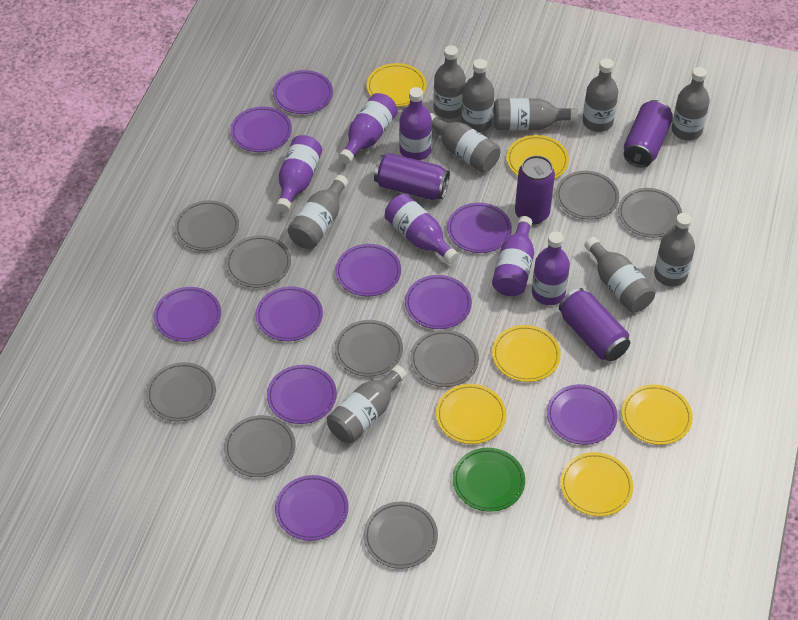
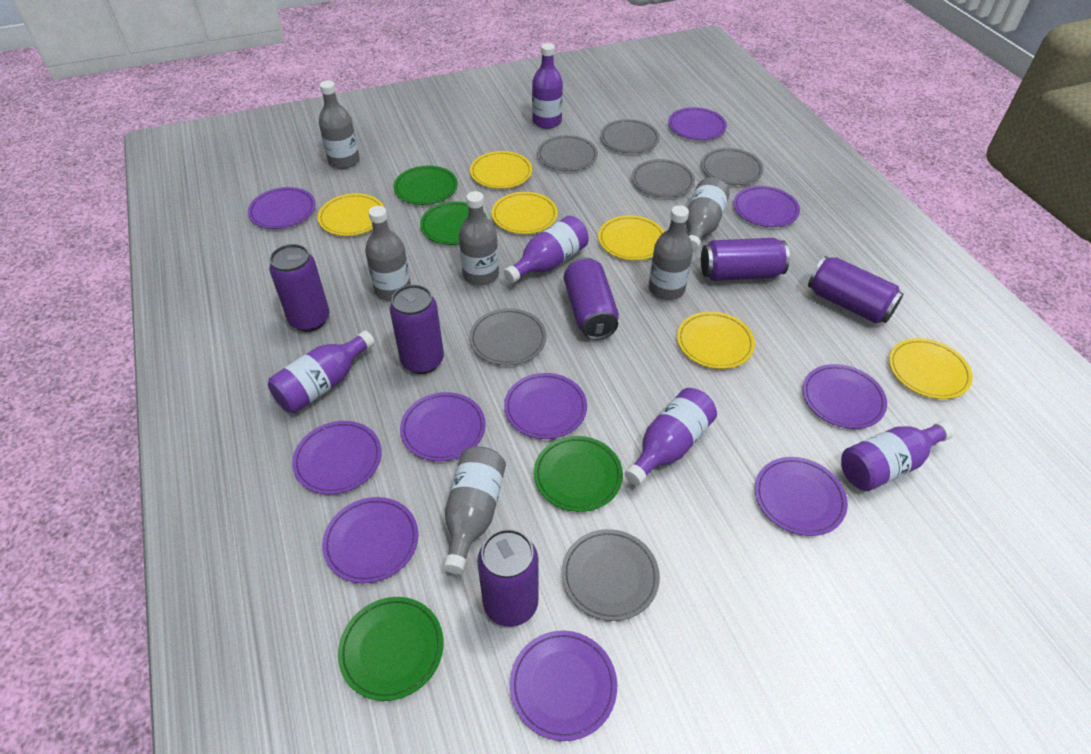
green plate: 1 -> 4
grey bottle: 10 -> 6
grey plate: 9 -> 6
purple bottle: 6 -> 5
purple can: 4 -> 6

